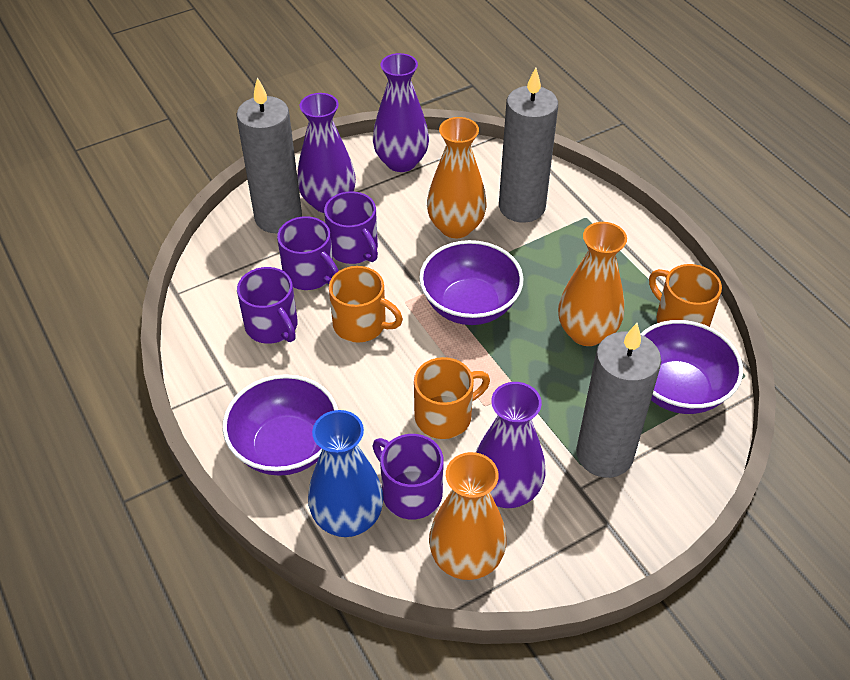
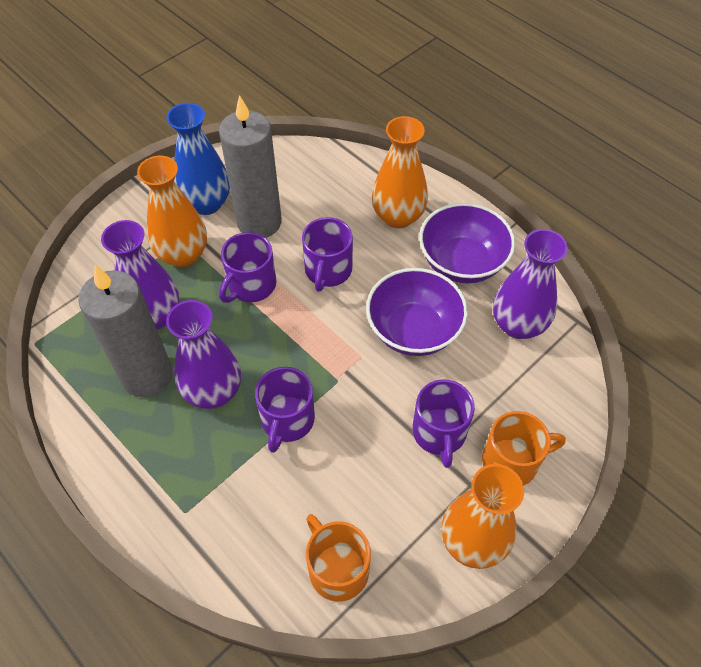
grey candle: 3 -> 2
orange mug: 3 -> 2
purple bowl: 3 -> 2

